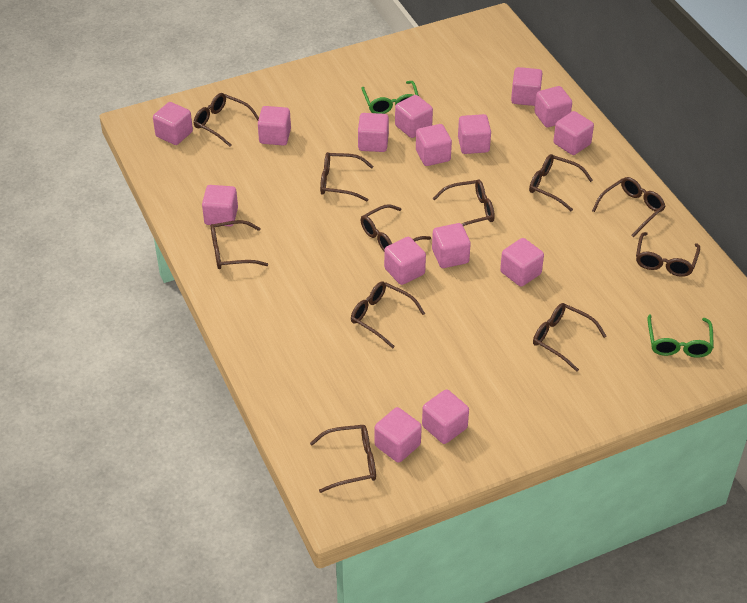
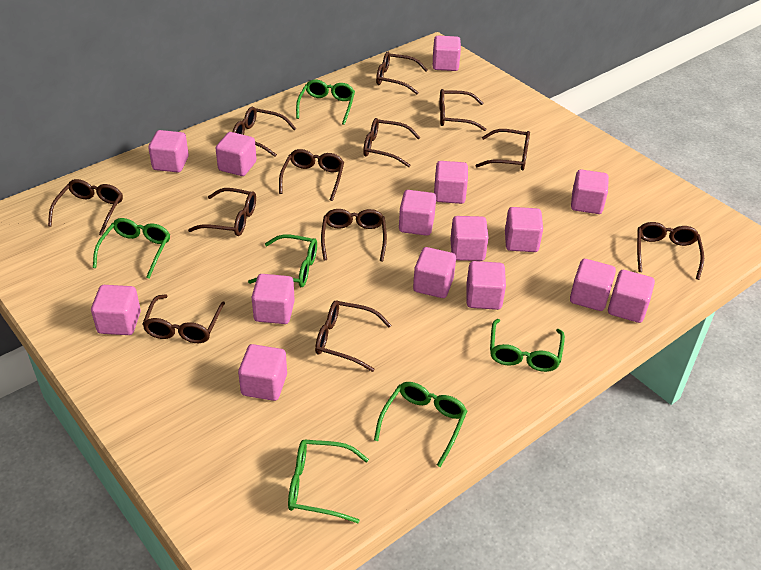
brown glasses: 11 -> 12
green glasses: 2 -> 6

